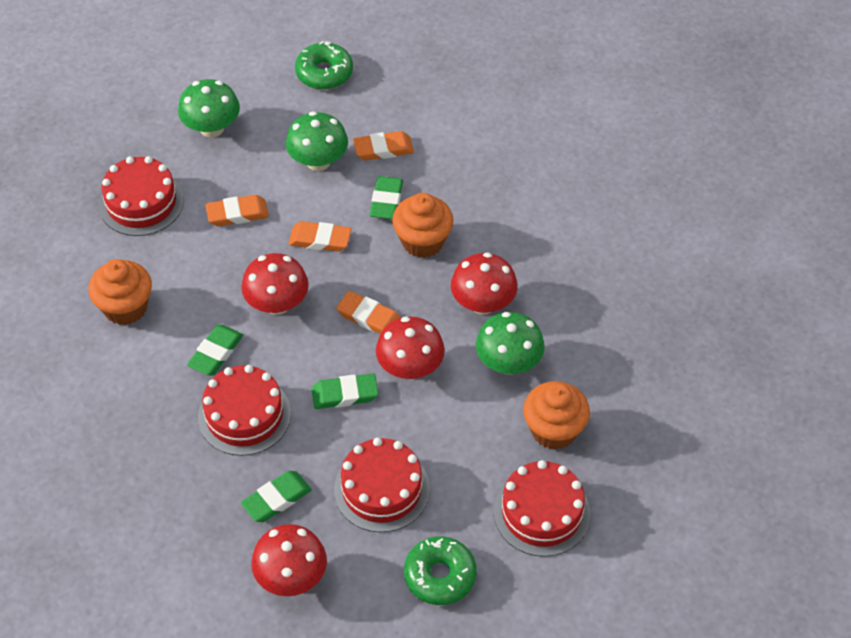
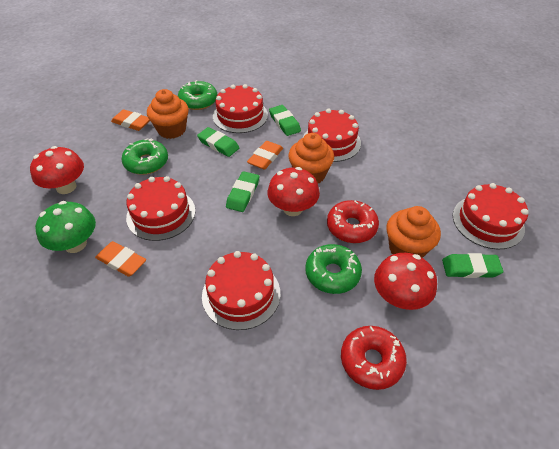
green donut: 2 -> 3
green mushroom: 3 -> 1
orange eraser: 4 -> 3
red cake: 4 -> 5
red donut: 0 -> 2
red mushroom: 4 -> 3

